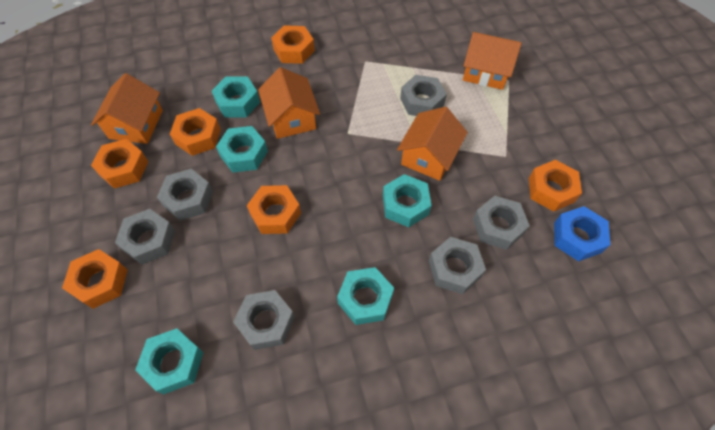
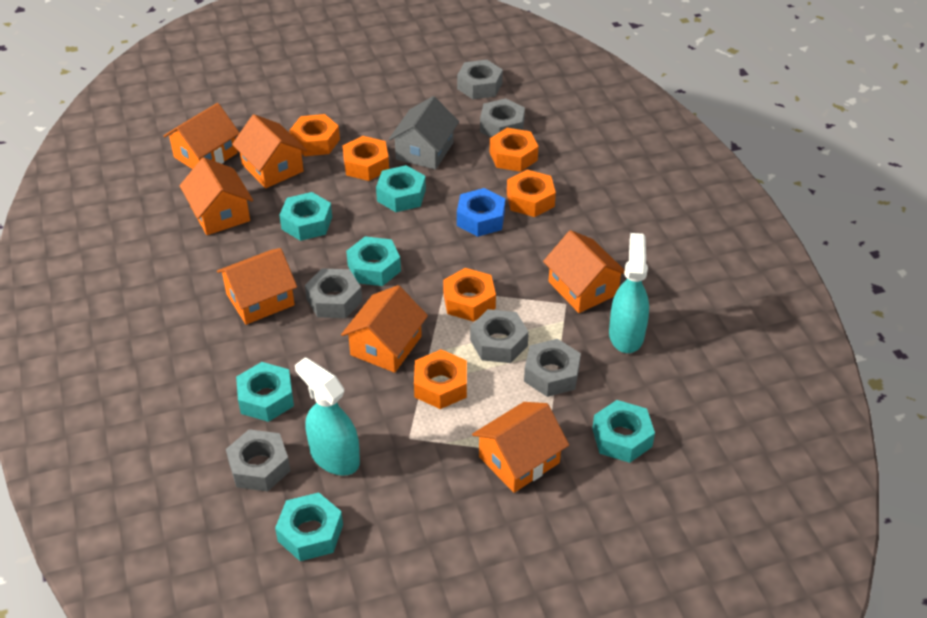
grey house: 0 -> 1
orange house: 4 -> 7
turquoise nut: 5 -> 6
turquoise spray bottle: 0 -> 2

